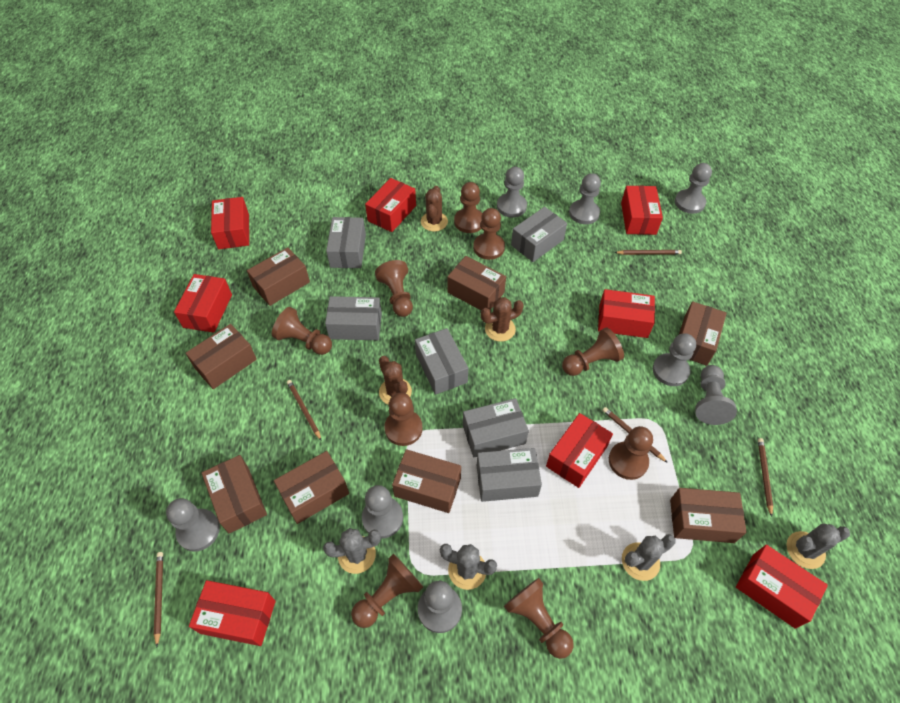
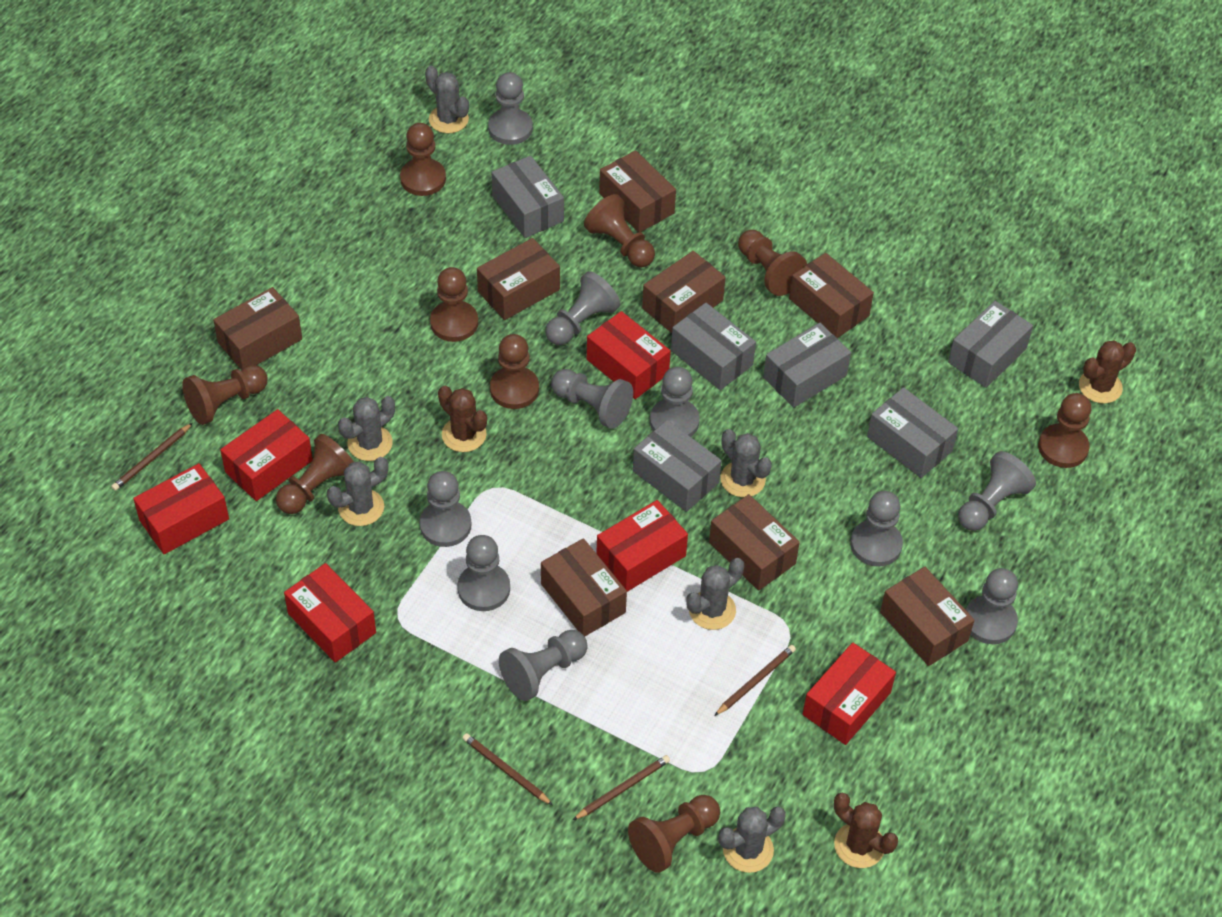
brown pencil: 5 -> 4
grey cactus: 4 -> 6
grey pawn: 8 -> 10
red box: 8 -> 6

